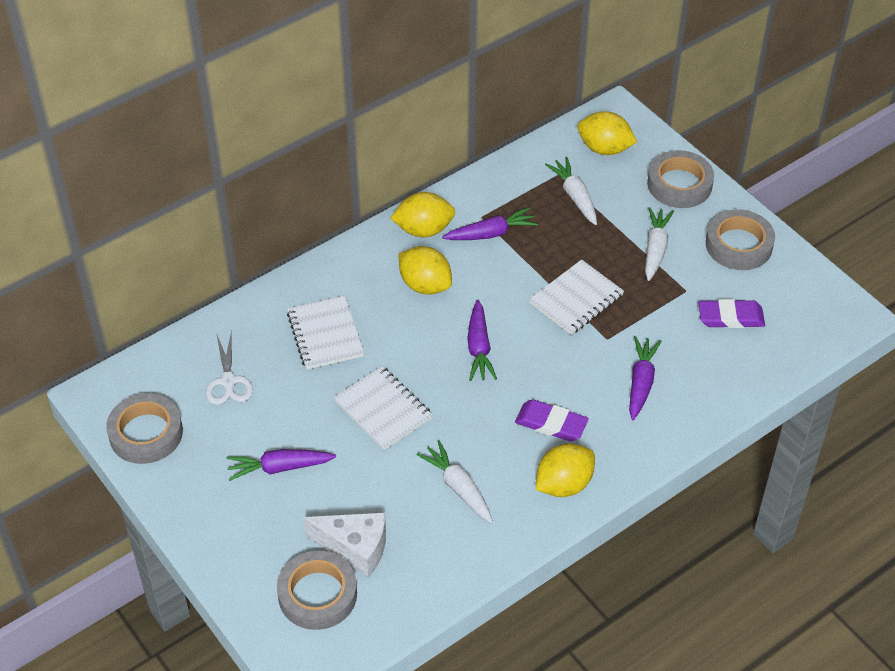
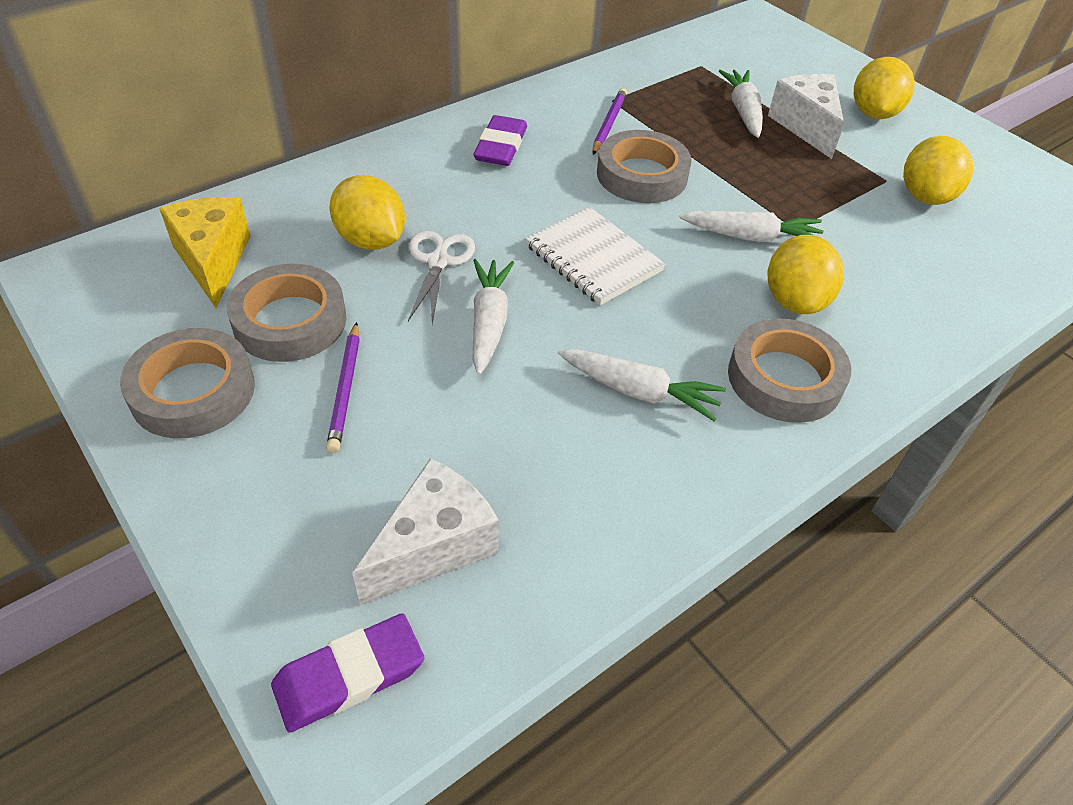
purple carrot: 4 -> 0
purple pencil: 0 -> 2
white carrot: 3 -> 4
white cheese: 1 -> 2
white notebook: 3 -> 1
yellow cheese: 0 -> 1

